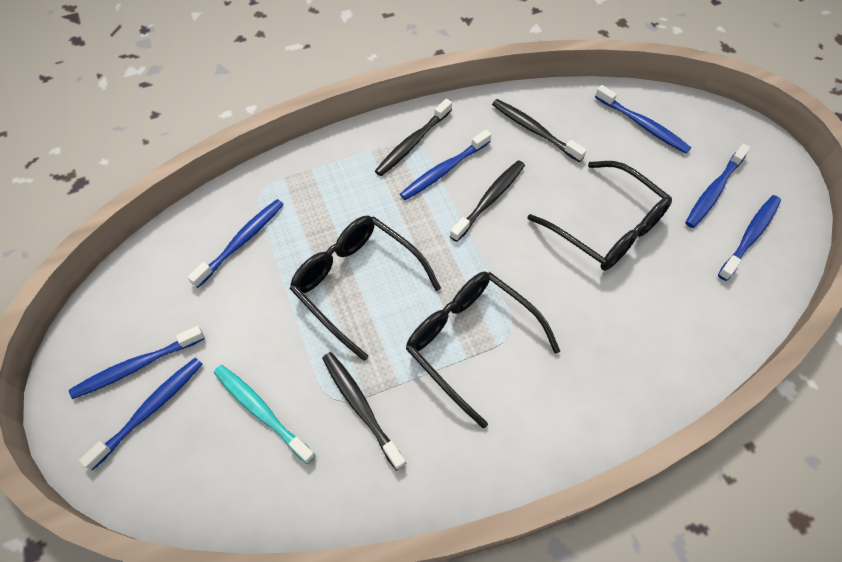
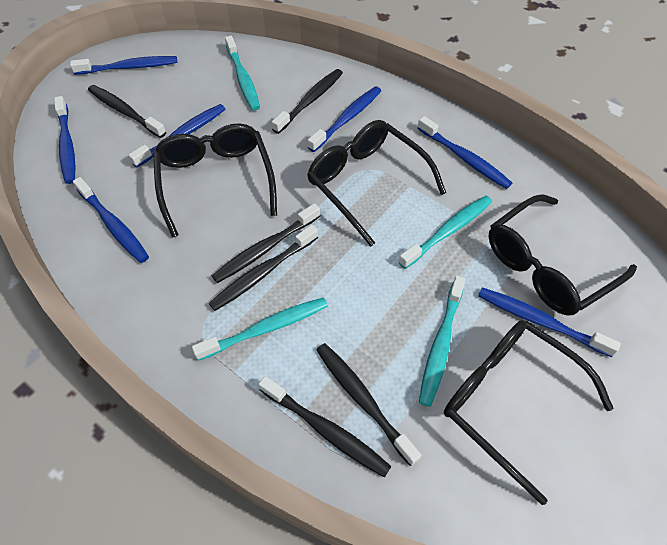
black glasses: 3 -> 4
black toothbrush: 4 -> 6
turquoise toothbrush: 1 -> 4

